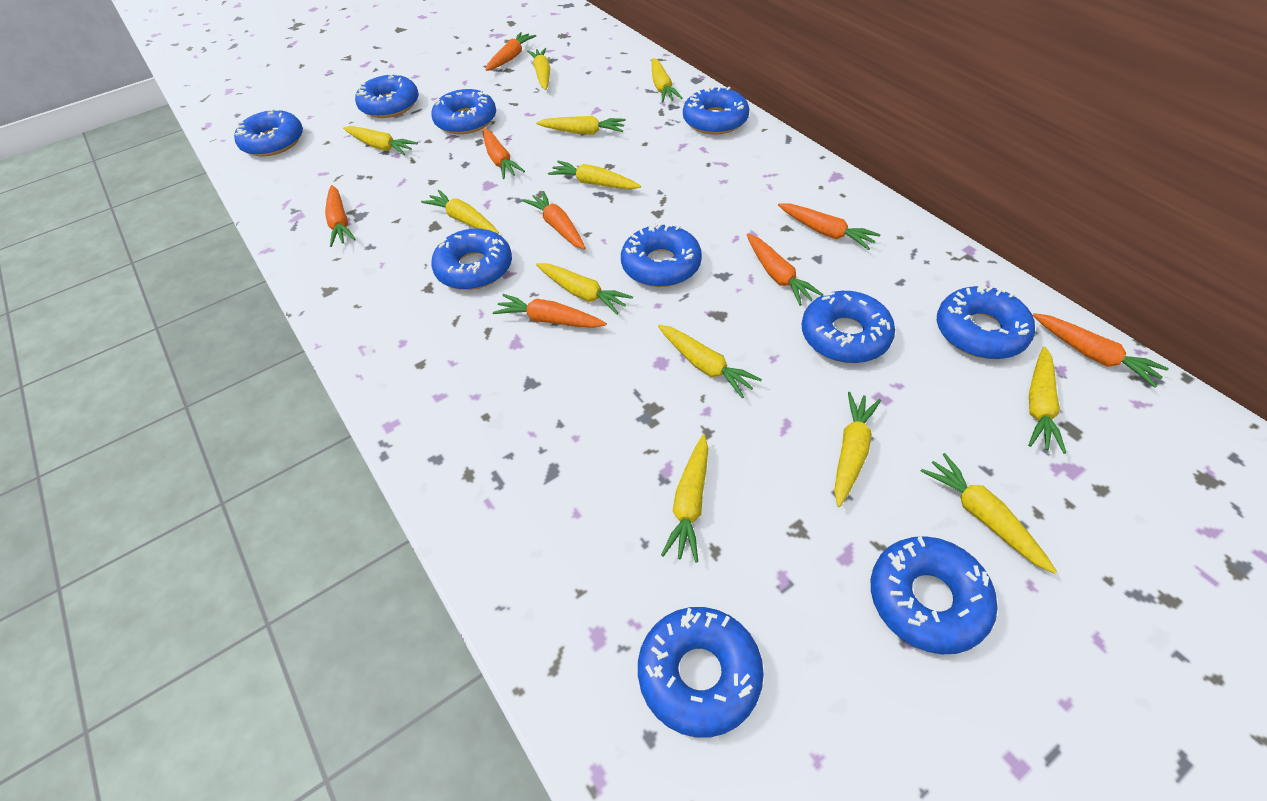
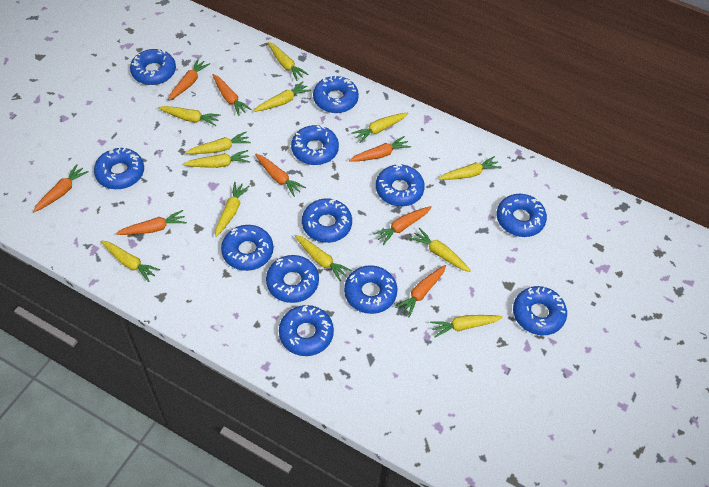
blue donut: 10 -> 12

